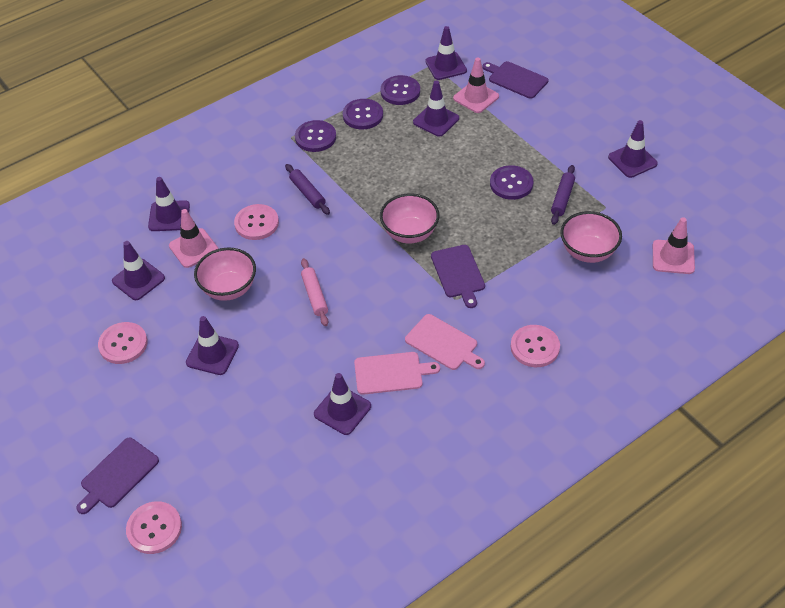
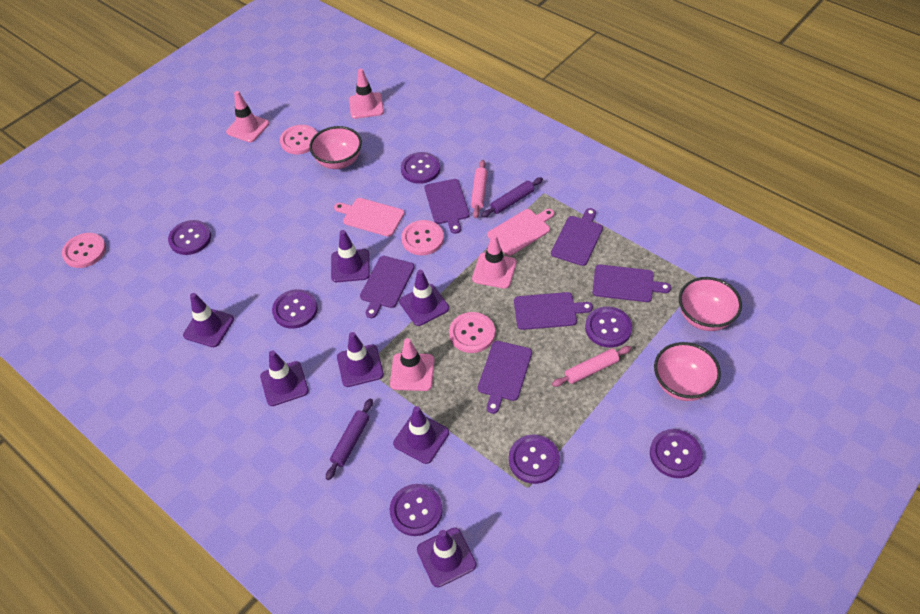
pink rolling pin: 1 -> 2
pink traffic cone: 3 -> 4
purple button: 4 -> 7
purple cutting board: 3 -> 6

